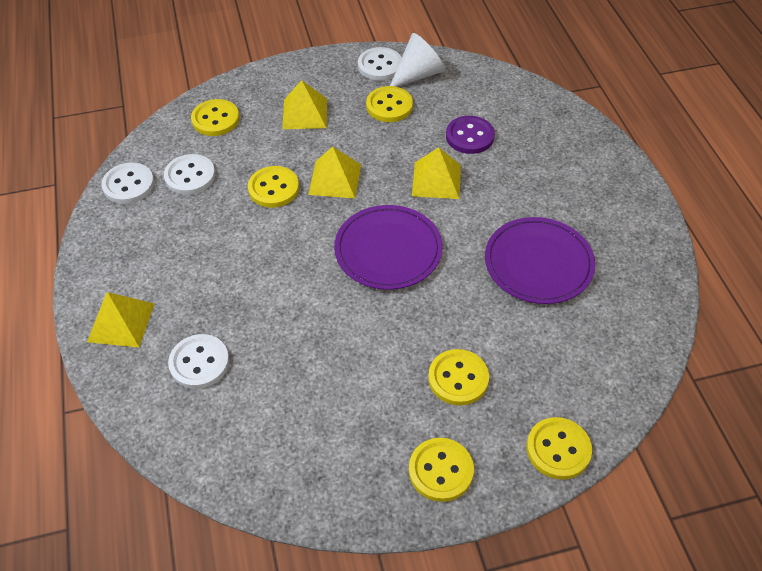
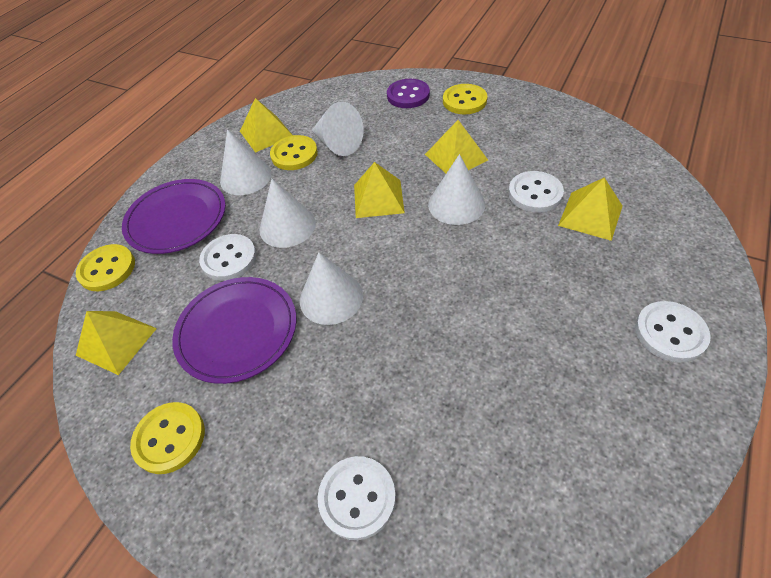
white cone: 1 -> 5
yellow button: 6 -> 4
yellow pyramid: 4 -> 5

